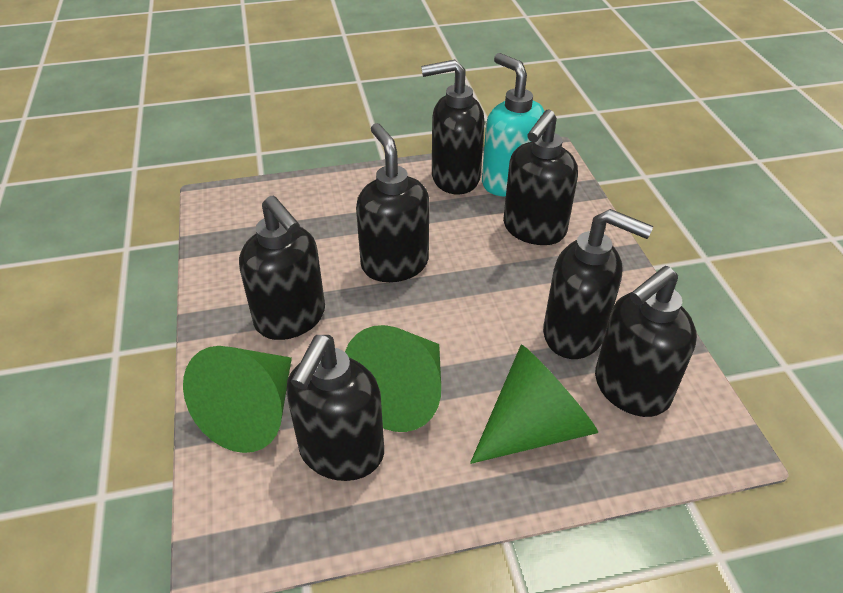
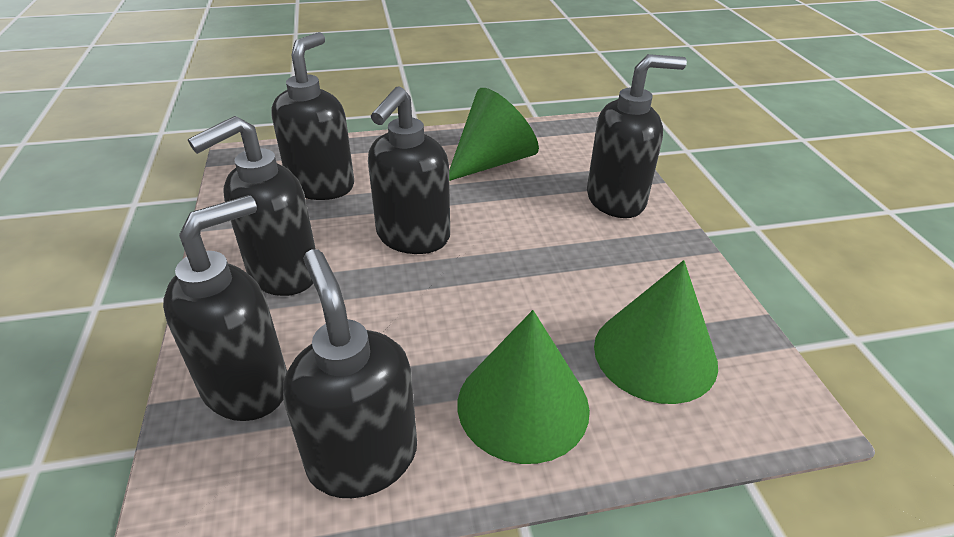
black soap dispenser: 7 -> 6
turquoise soap dispenser: 1 -> 0

